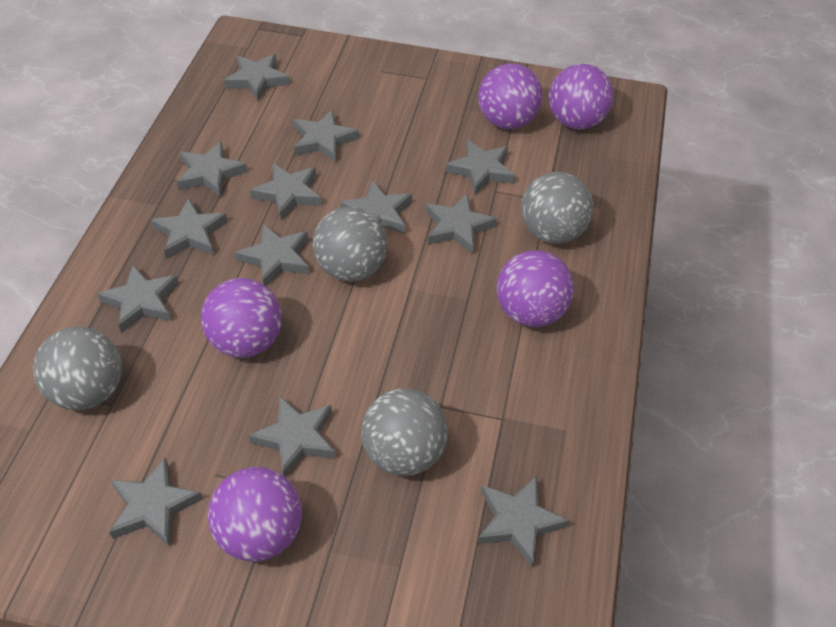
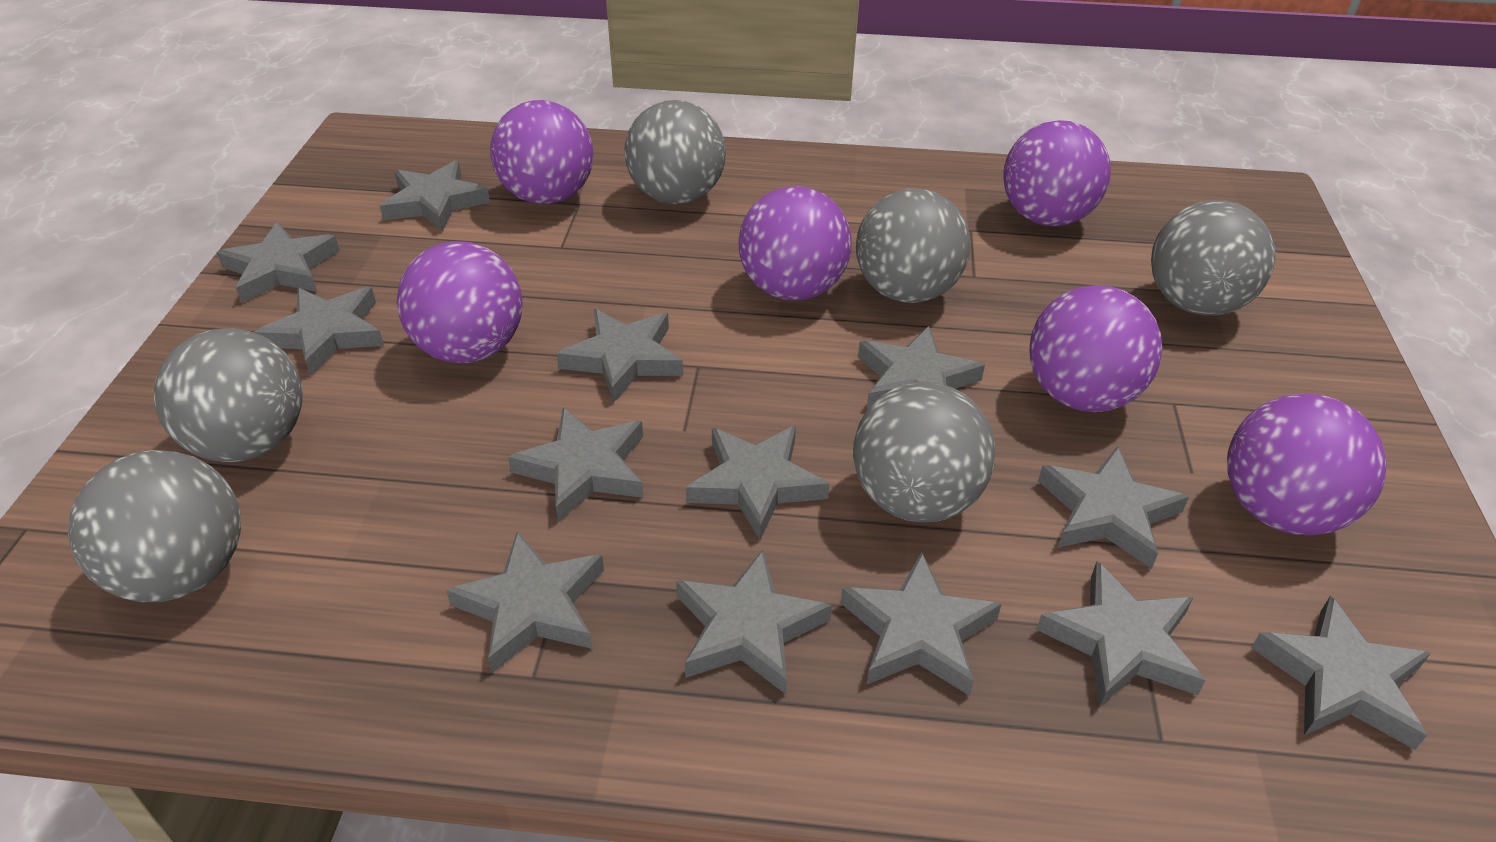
grey ball: 4 -> 6
purple ball: 5 -> 6

